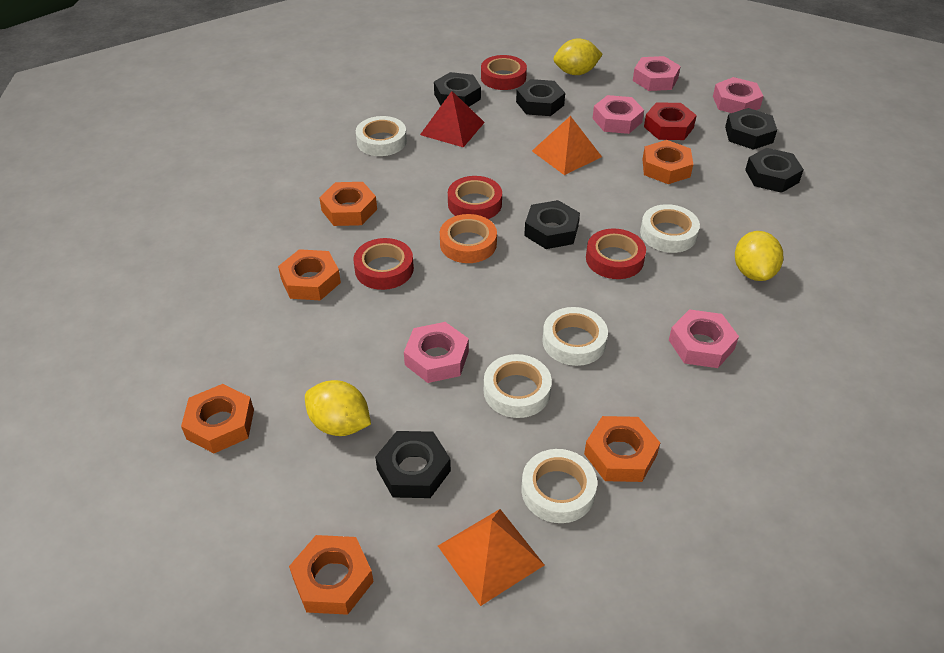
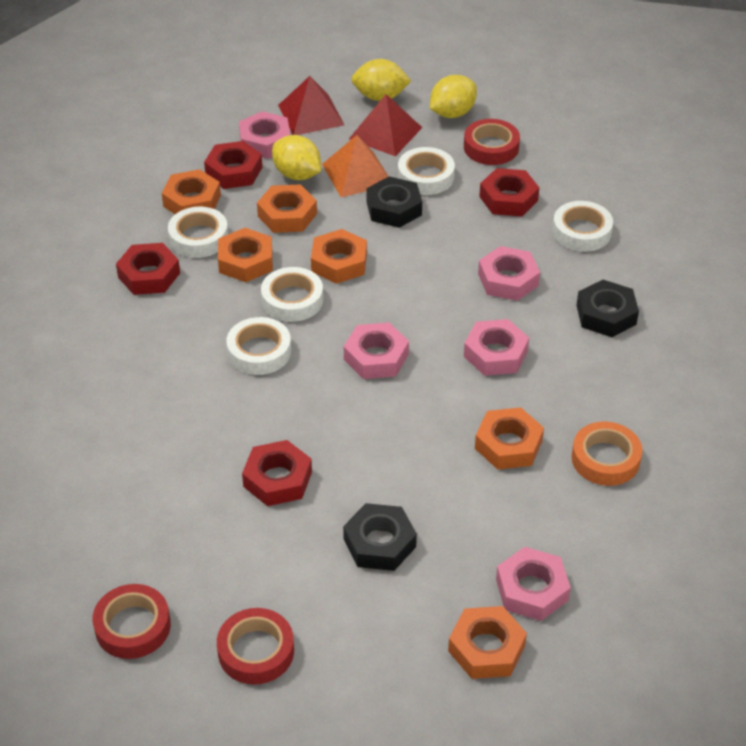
black nut: 6 -> 3
orange pyramid: 2 -> 1
red nut: 1 -> 4
red pyramid: 1 -> 2
red tape: 4 -> 3

